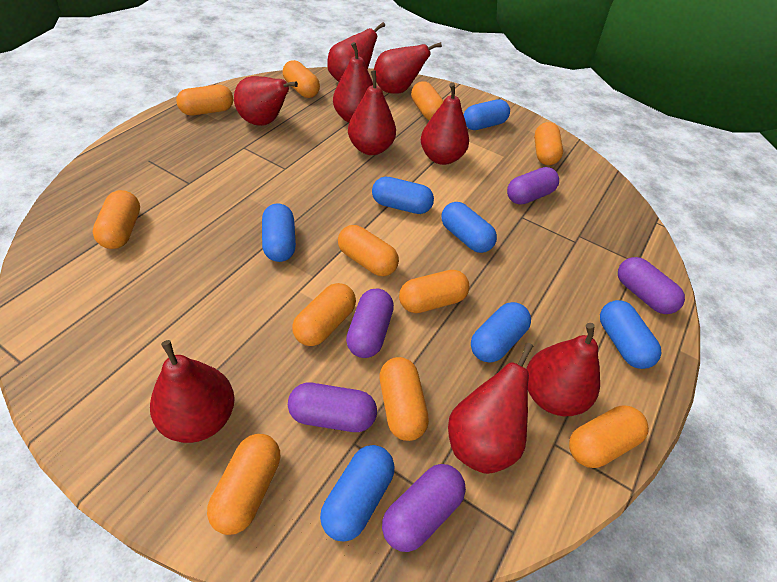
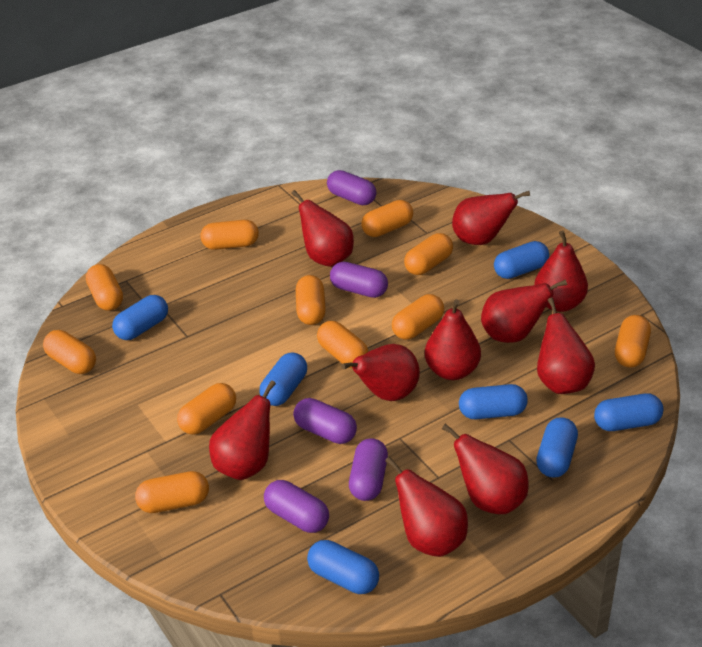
red pear: 9 -> 10

